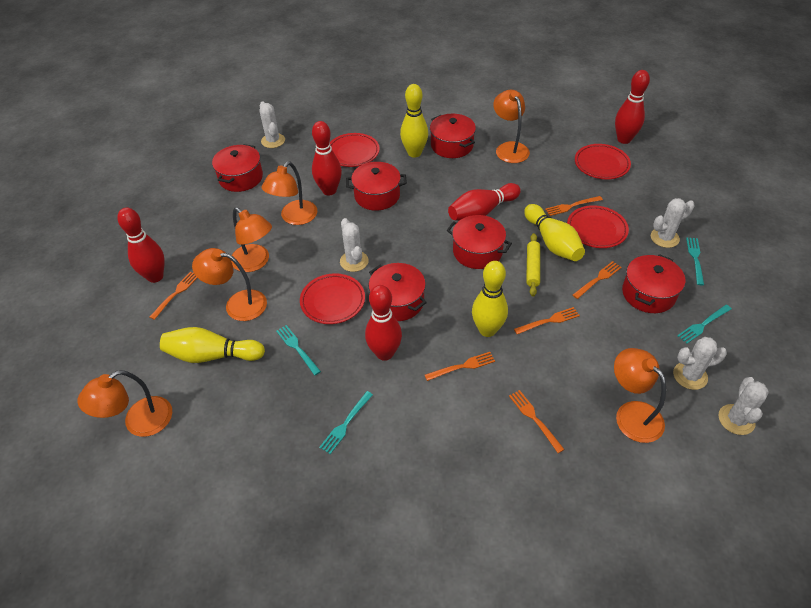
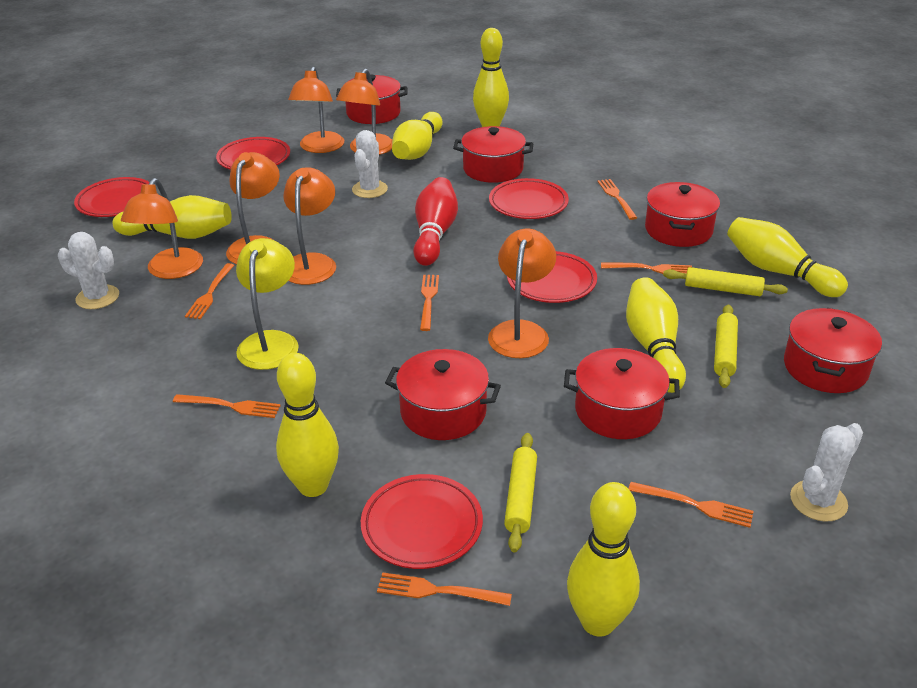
orange fork: 6 -> 7
red bowling pin: 5 -> 1
red plate: 4 -> 5
turquoise fork: 4 -> 0
white cactus: 5 -> 3
yellow bowling pin: 4 -> 7
yellow lamp: 0 -> 1
yellow rolling pin: 1 -> 3

